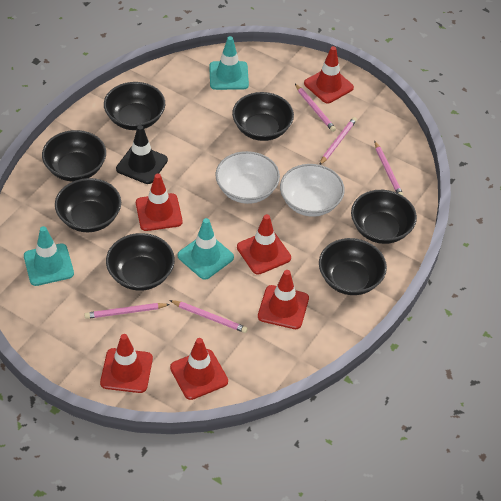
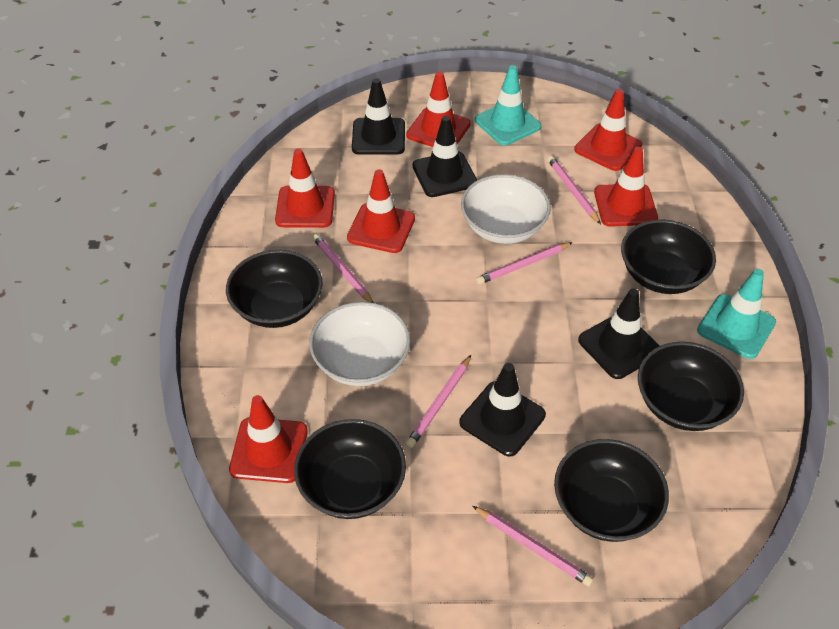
black bowl: 7 -> 5
black traffic cone: 1 -> 4
turquoise traffic cone: 3 -> 2

